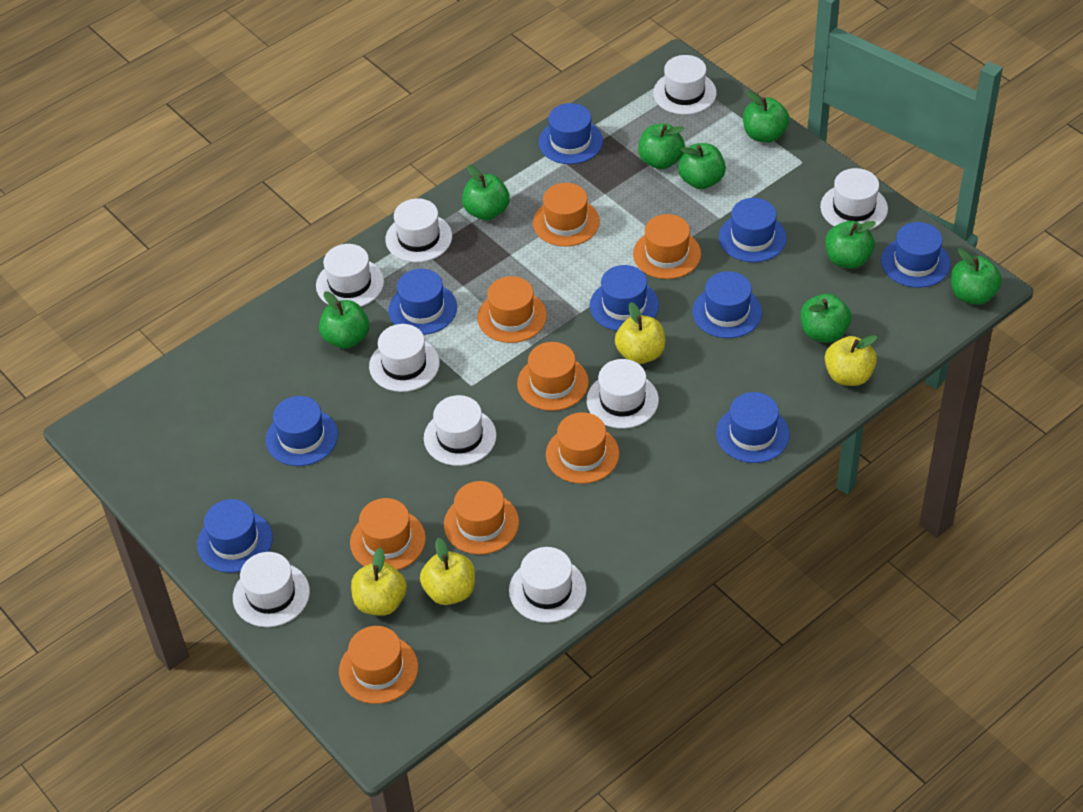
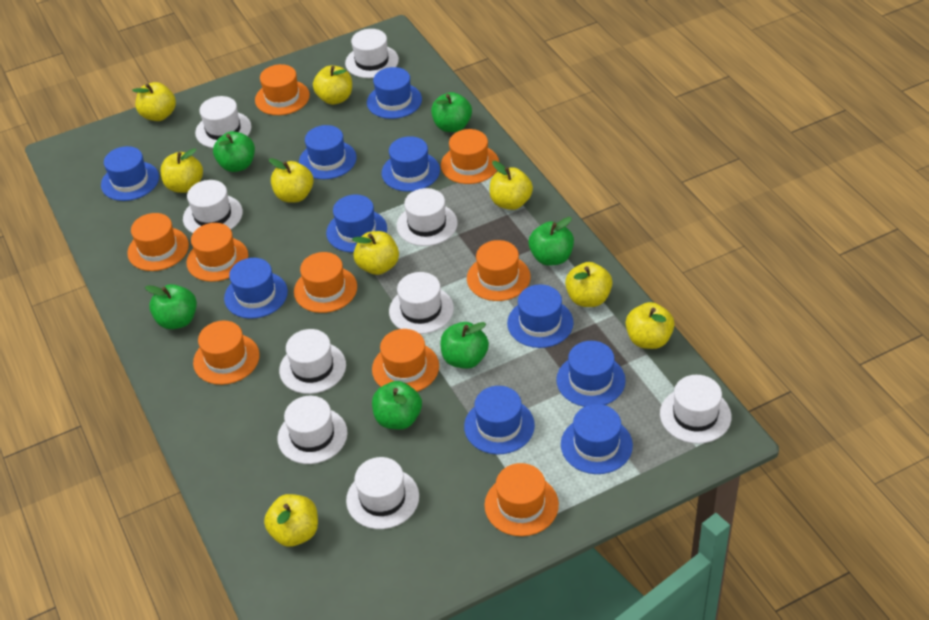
blue hat: 9 -> 10
green apple: 8 -> 6
orange hat: 8 -> 9
yellow apple: 4 -> 9

